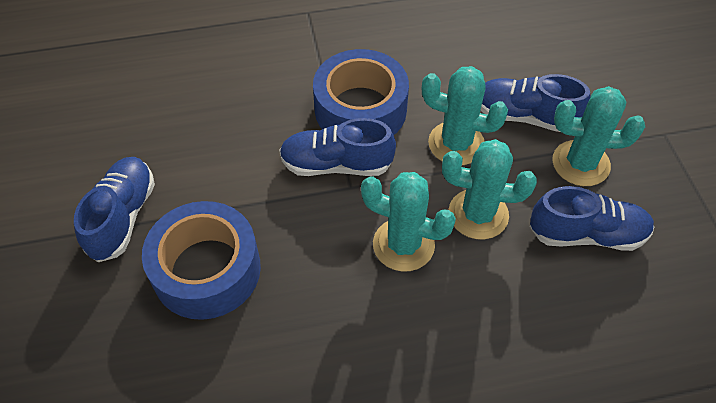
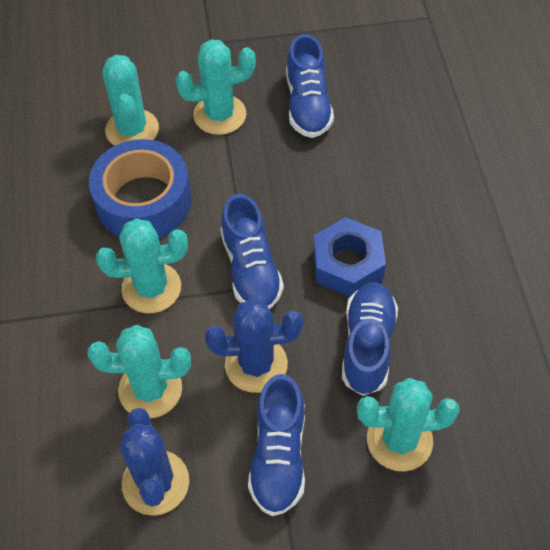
blue cactus: 0 -> 2
blue nut: 0 -> 1
blue tape: 2 -> 1
turquoise cactus: 4 -> 5

